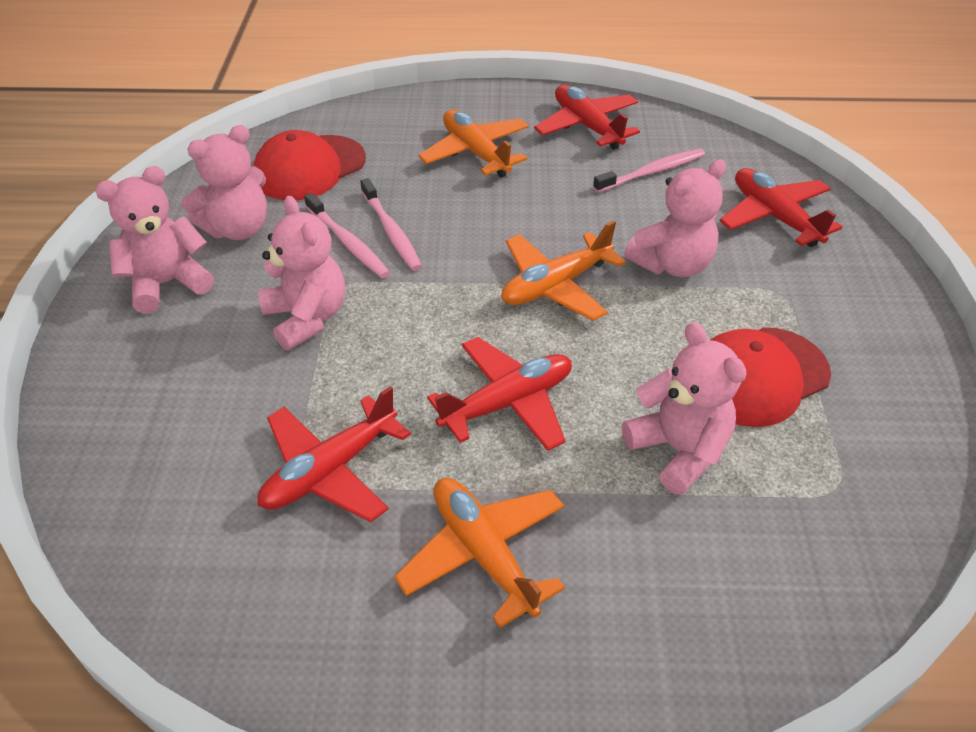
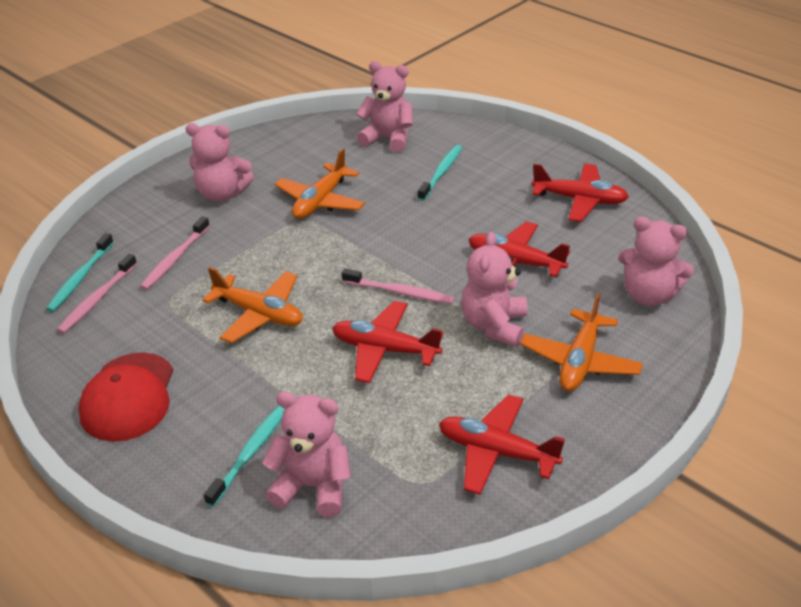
red cap: 2 -> 1
turquoise toothbrush: 0 -> 3

